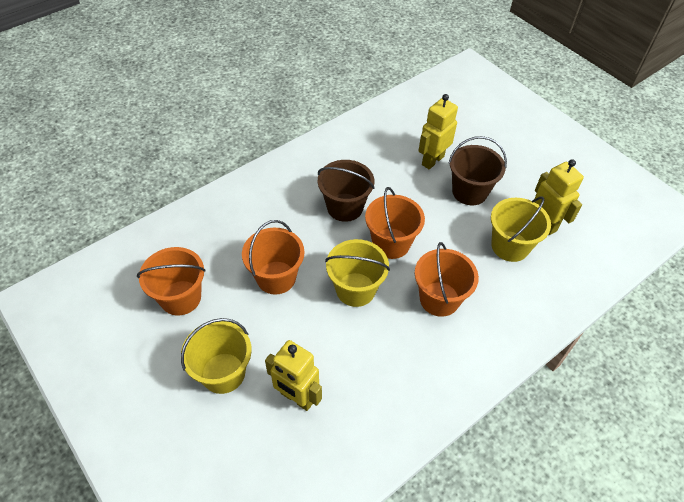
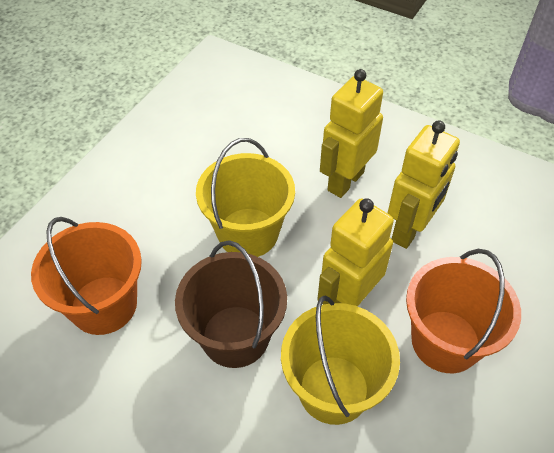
brown bucket: 2 -> 1
orange bucket: 4 -> 2
yellow bucket: 3 -> 2

